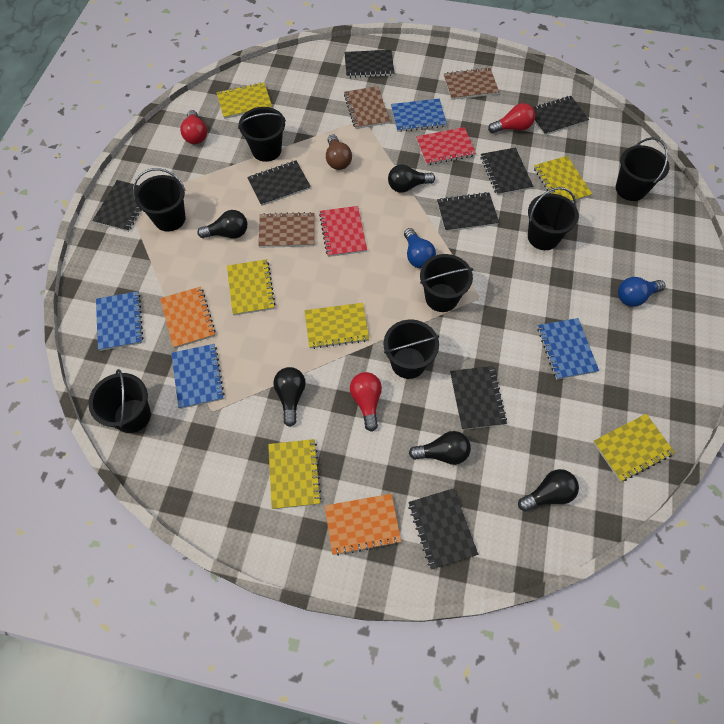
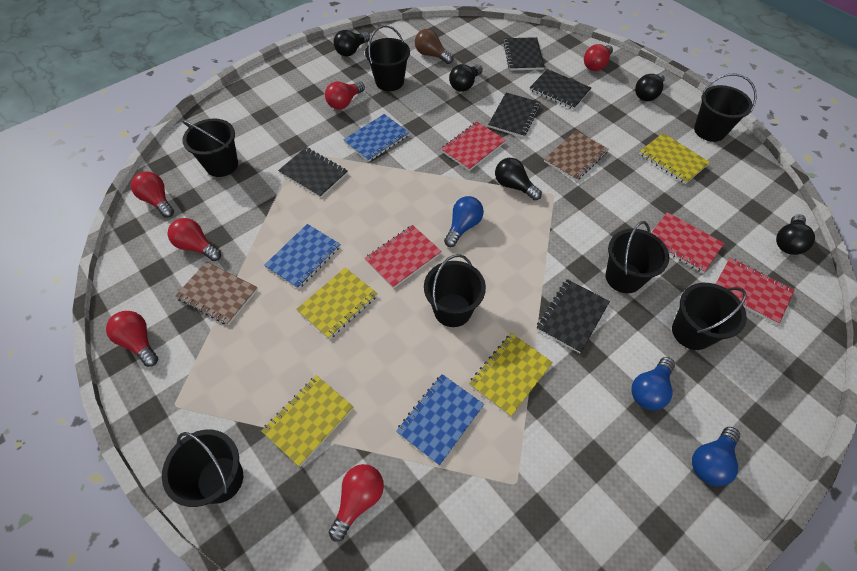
black notebook: 8 -> 5
blue light bulb: 2 -> 3
blue notebook: 4 -> 3
brown notebook: 3 -> 2
orange notebook: 2 -> 0
red light bulb: 3 -> 6
red notebook: 2 -> 4
yellow notebook: 6 -> 4

